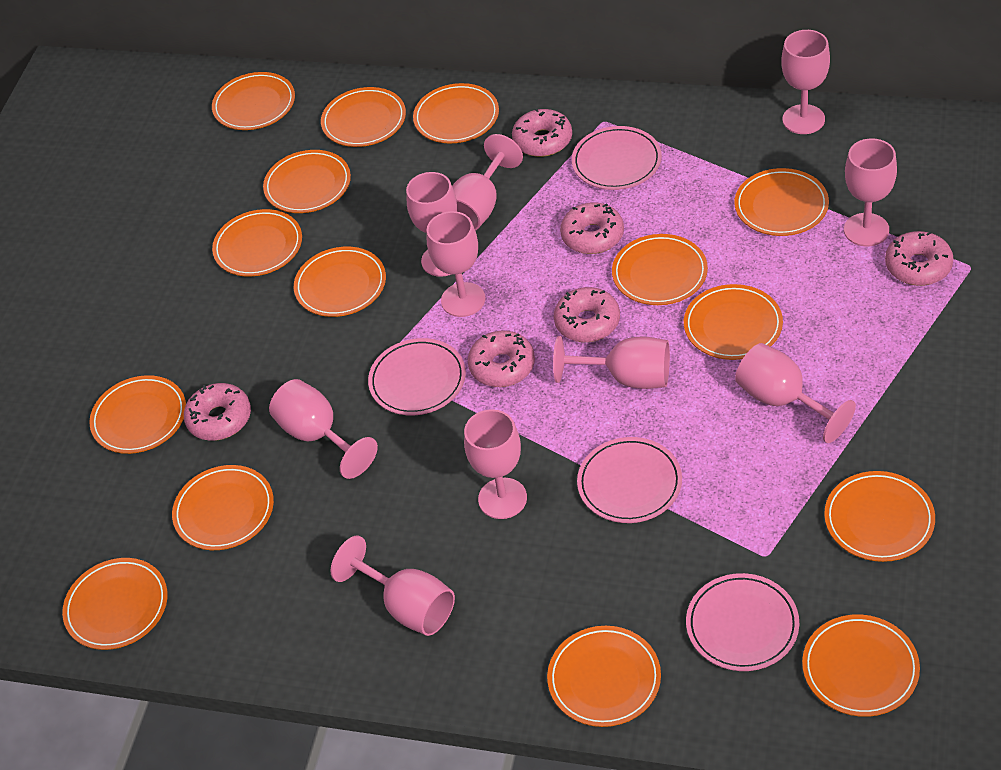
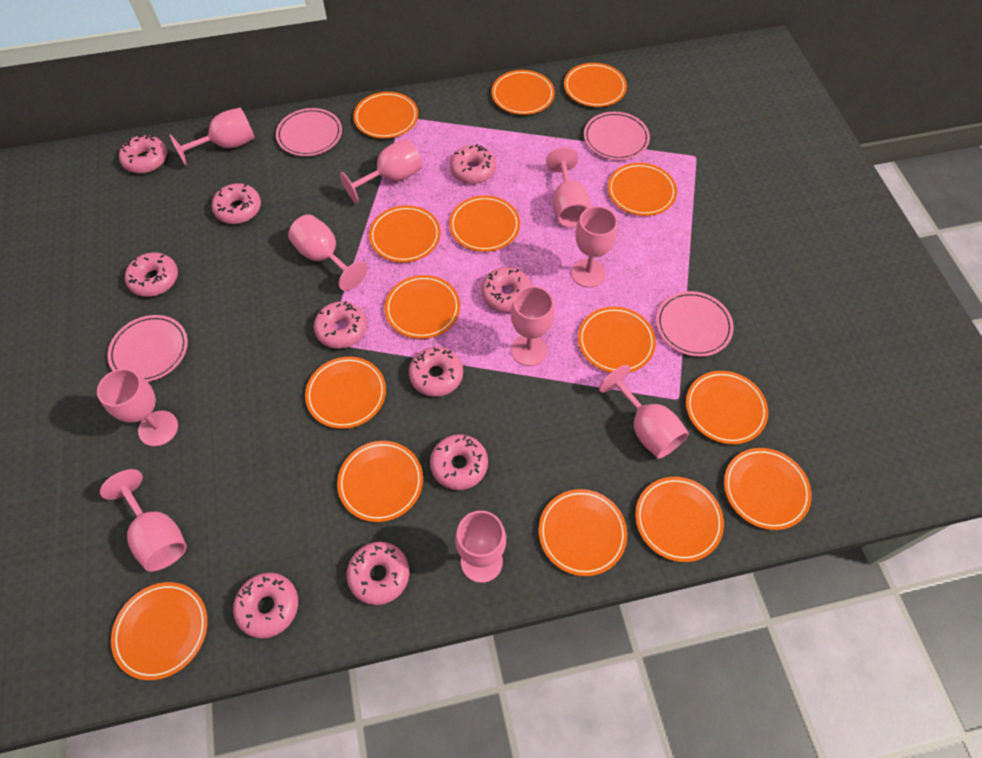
pink donut: 6 -> 10

